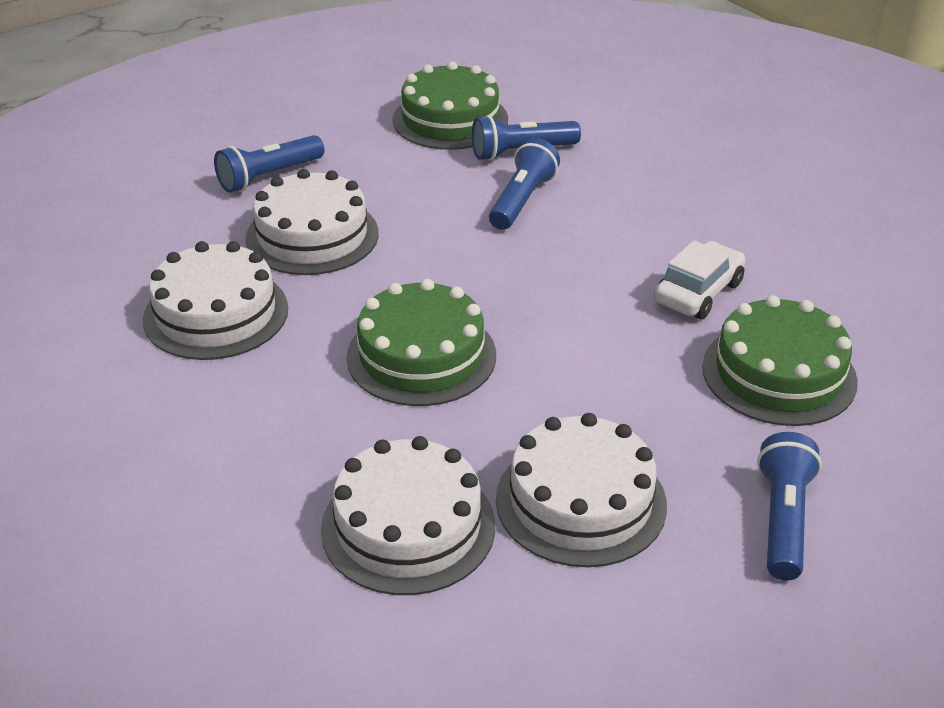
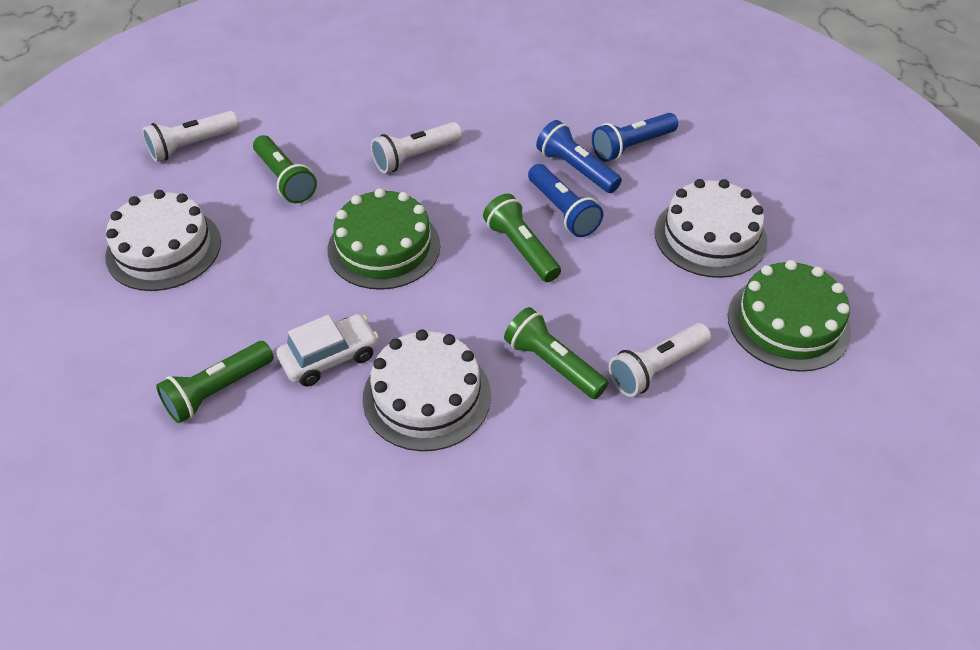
blue flashlight: 4 -> 3
green cake: 3 -> 2
green flashlight: 0 -> 4
white cake: 4 -> 3
white flashlight: 0 -> 3

